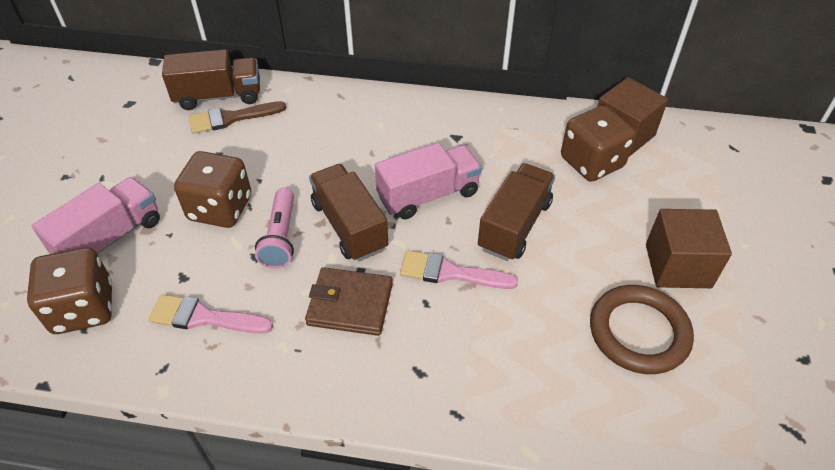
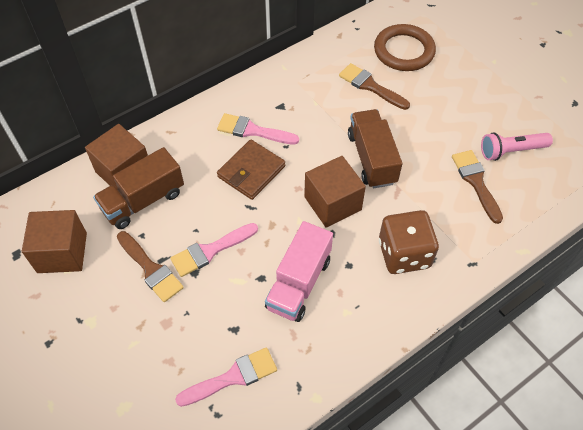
brown brush: 1 -> 3
brown cube: 2 -> 3
brown dice: 3 -> 1
brown truck: 3 -> 2
pink brush: 2 -> 3
pink truck: 2 -> 1

